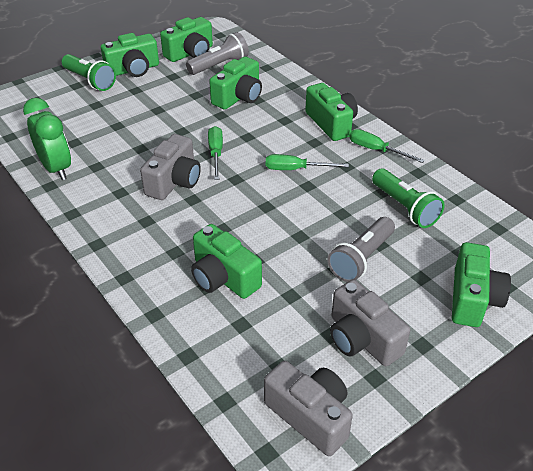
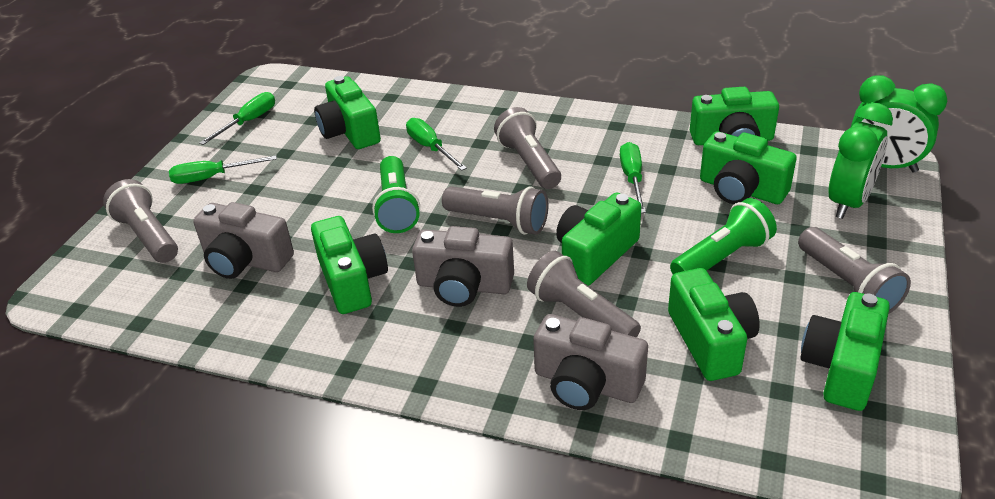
green camera: 6 -> 7
green clock: 1 -> 2
green screwdriver: 3 -> 4
grey flashlight: 2 -> 5

